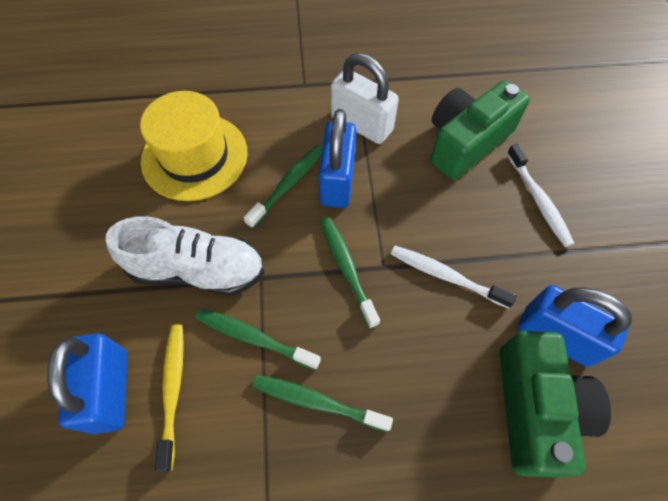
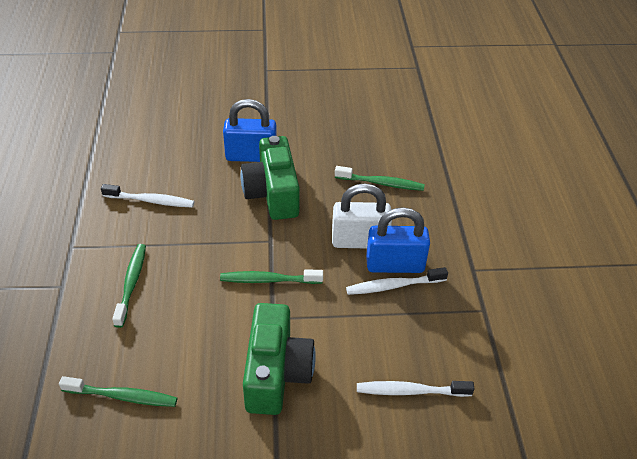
blue padlock: 3 -> 2
white shoe: 1 -> 0
white toothbrush: 2 -> 3
yellow hat: 1 -> 0
yellow toothbrush: 1 -> 0

